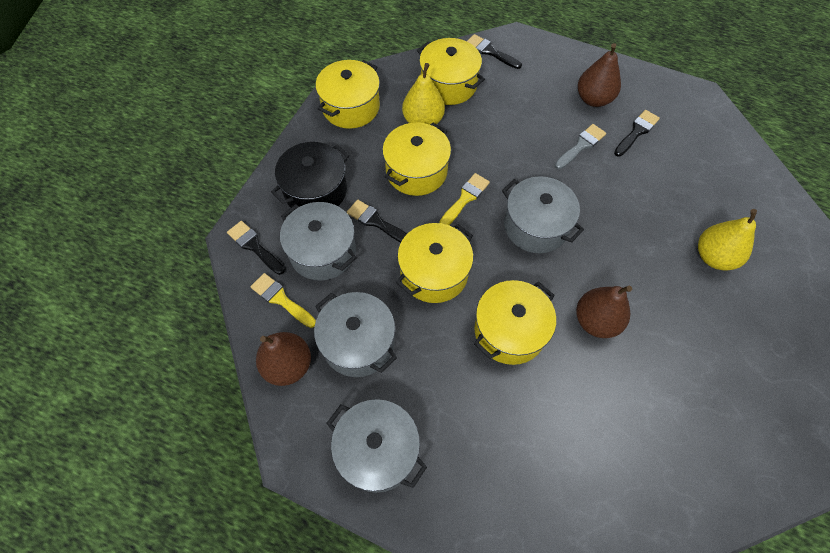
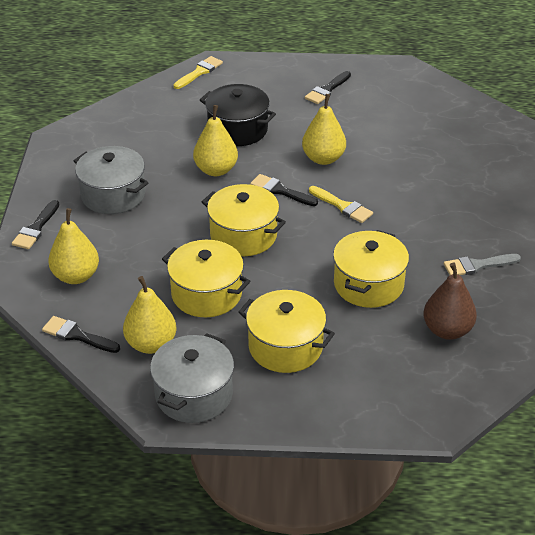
brown pear: 3 -> 1
grey pot: 4 -> 2
yellow pear: 2 -> 4
yellow pot: 5 -> 4

